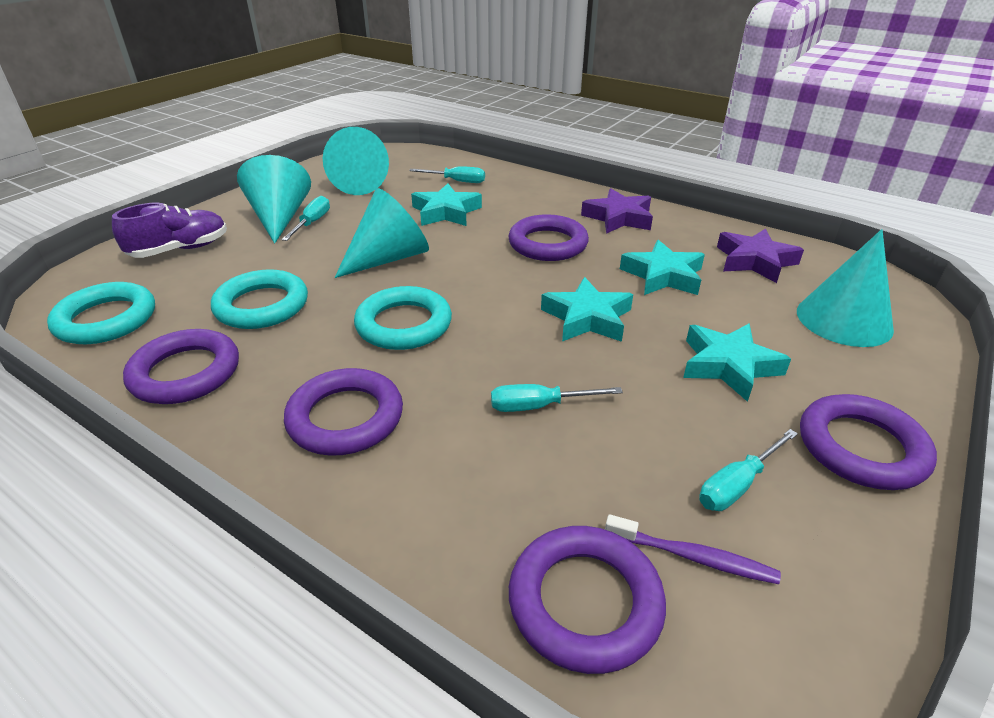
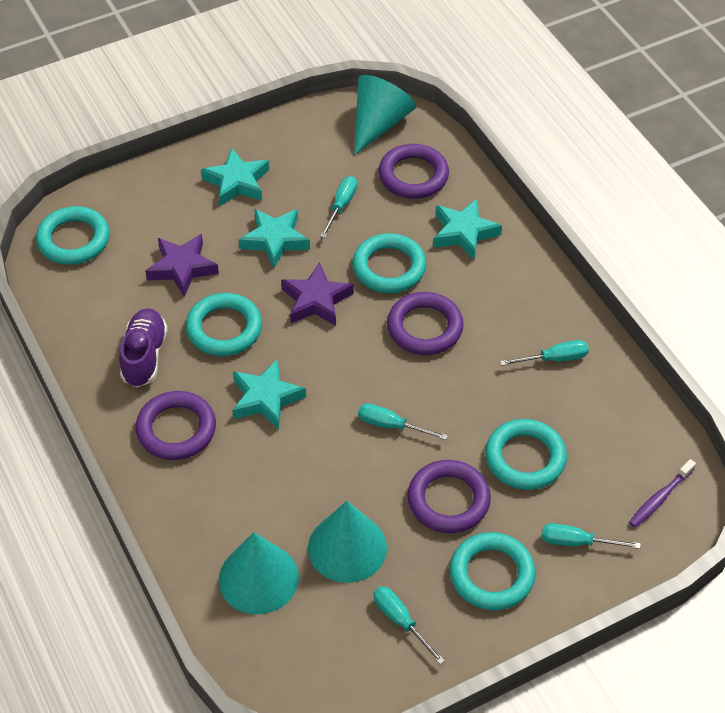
purple ring: 5 -> 4
turquoise cone: 4 -> 3
turquoise ring: 3 -> 5
turquoise screwdriver: 4 -> 5

